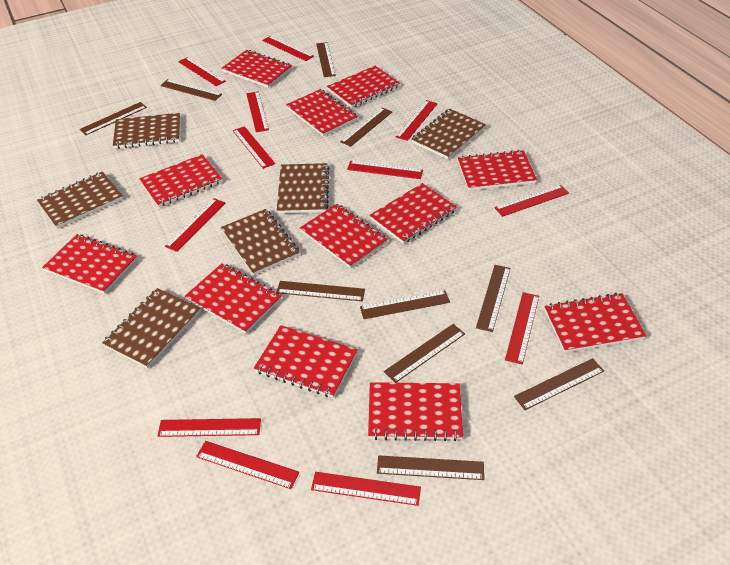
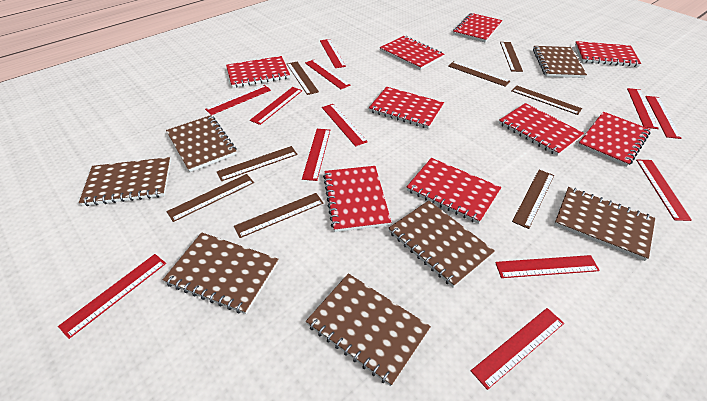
brown notebook: 6 -> 7
brown ruler: 10 -> 8
red notebook: 12 -> 9

